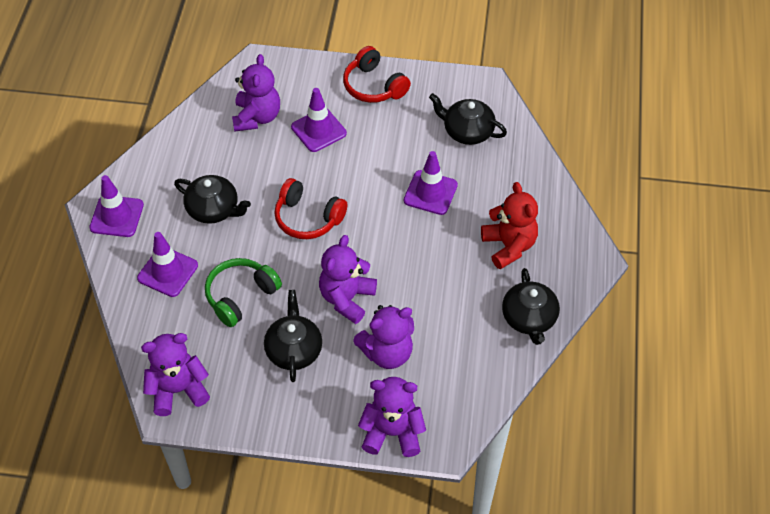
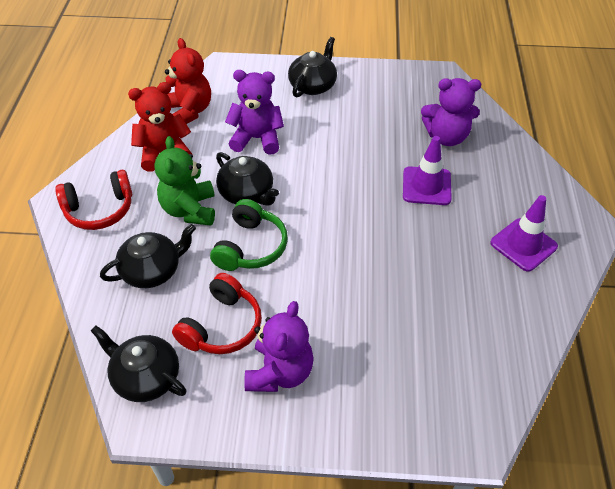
green teddy bear: 0 -> 1
purple teddy bear: 5 -> 3
purple traffic cone: 4 -> 2
red teddy bear: 1 -> 2

